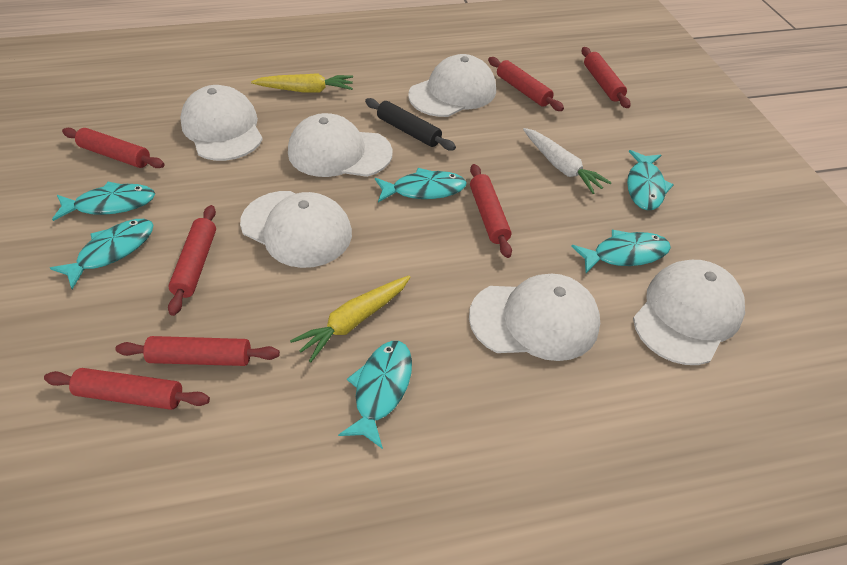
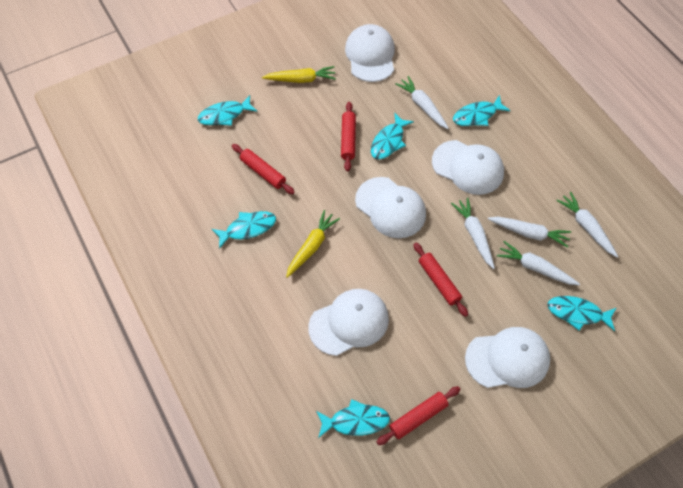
black rolling pin: 1 -> 0
red rolling pin: 7 -> 4
white cap: 6 -> 5
white carrot: 1 -> 5

